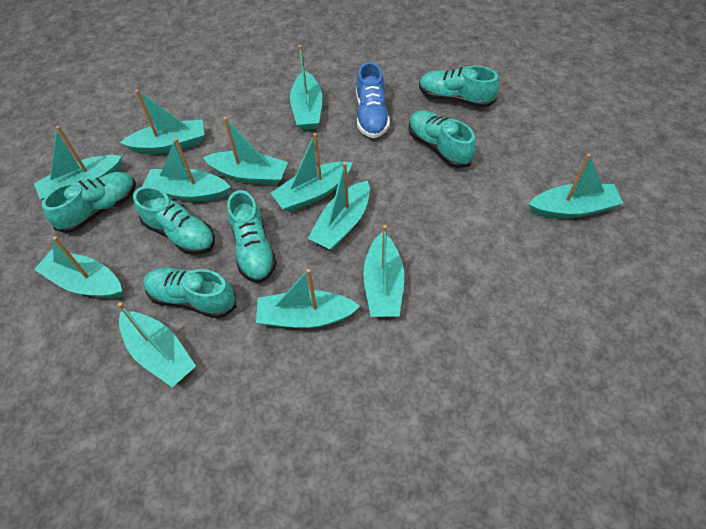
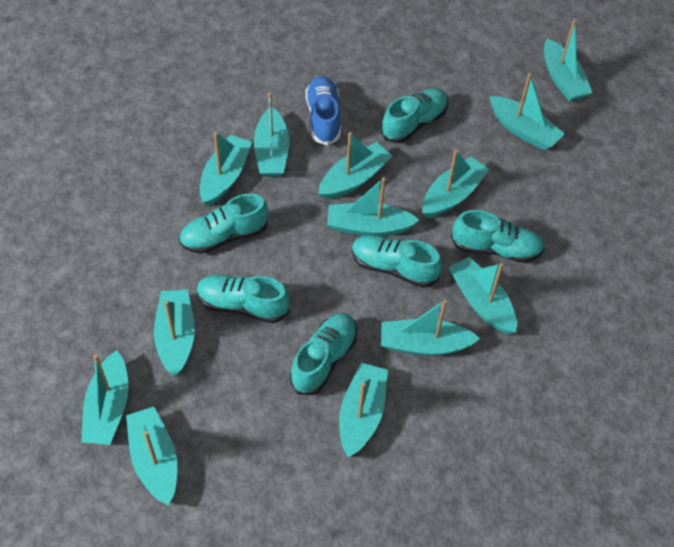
turquoise boat: 12 -> 13

